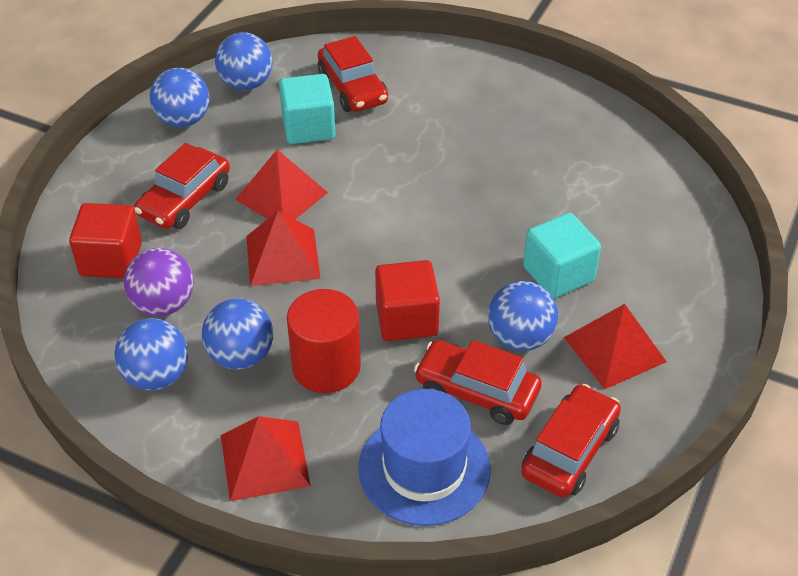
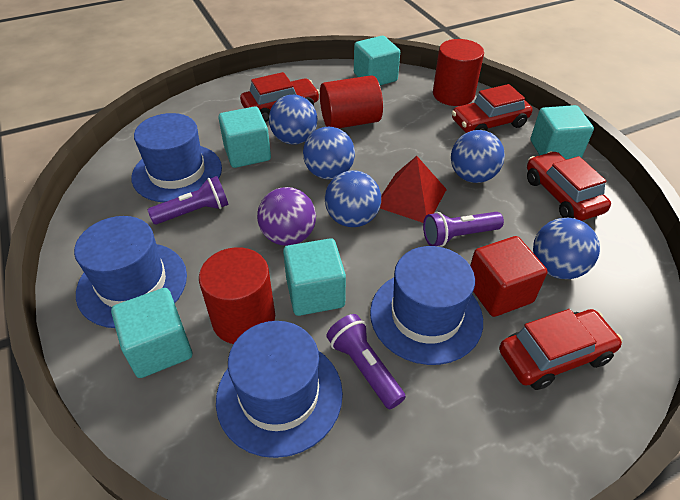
blue hat: 1 -> 4
purple flashlight: 0 -> 3
red cube: 2 -> 1
red cylinder: 1 -> 3
red pyramid: 4 -> 1
turquoise cube: 2 -> 5

